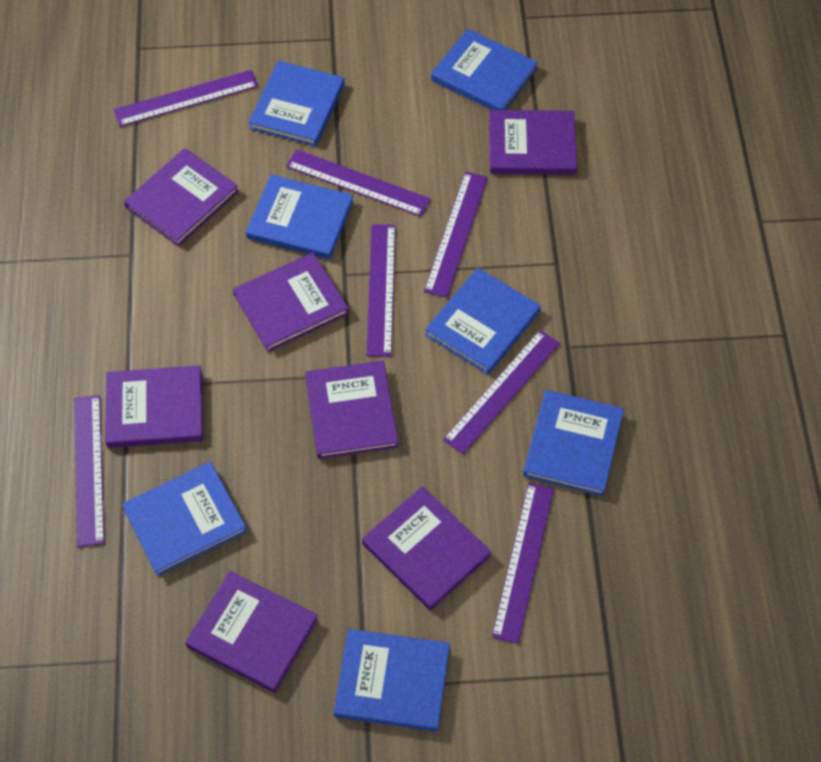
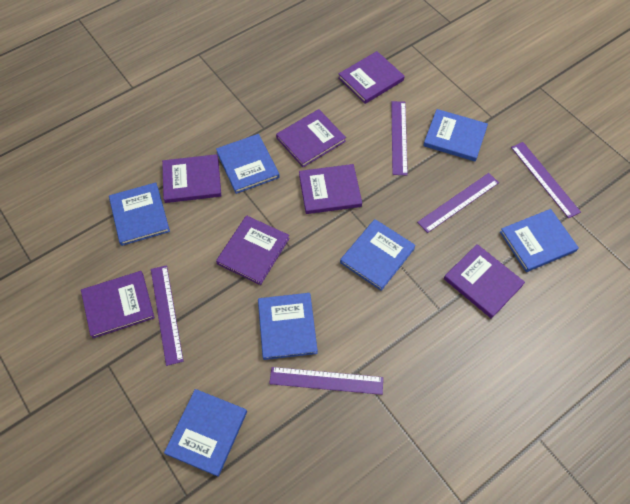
purple ruler: 7 -> 5

